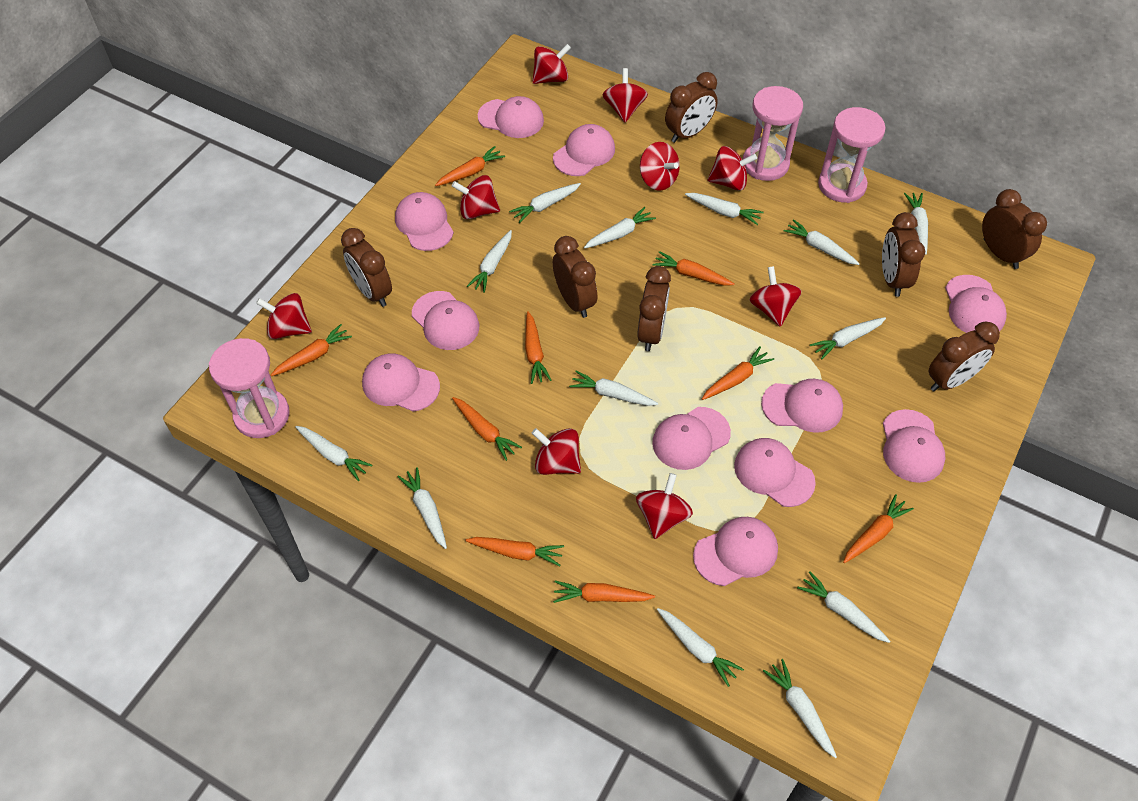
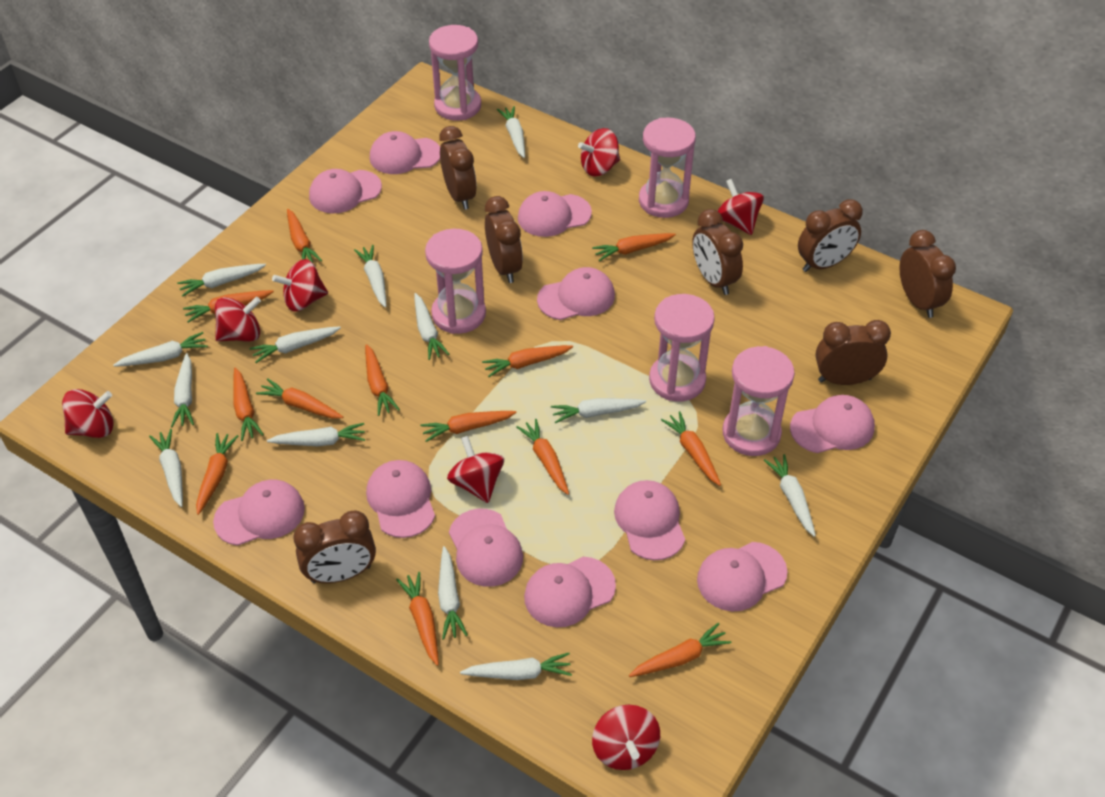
orange carrot: 9 -> 13
pink hourglass: 3 -> 5
red spinning top: 9 -> 7

